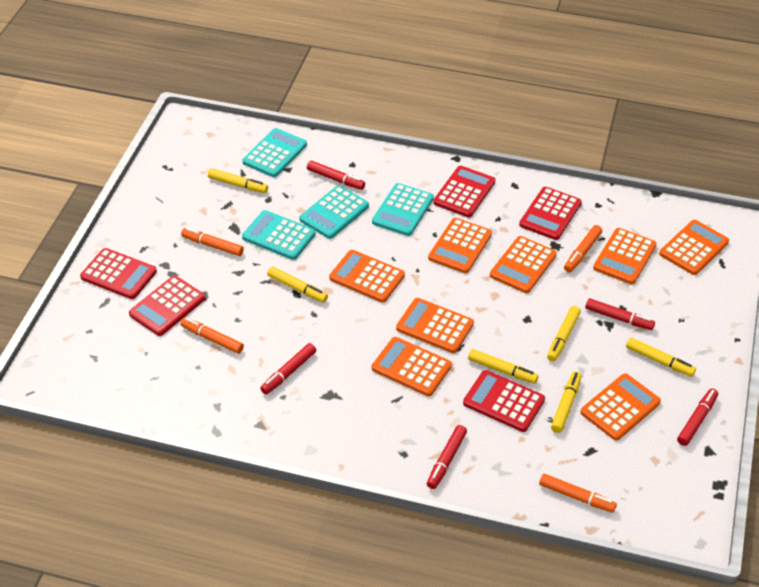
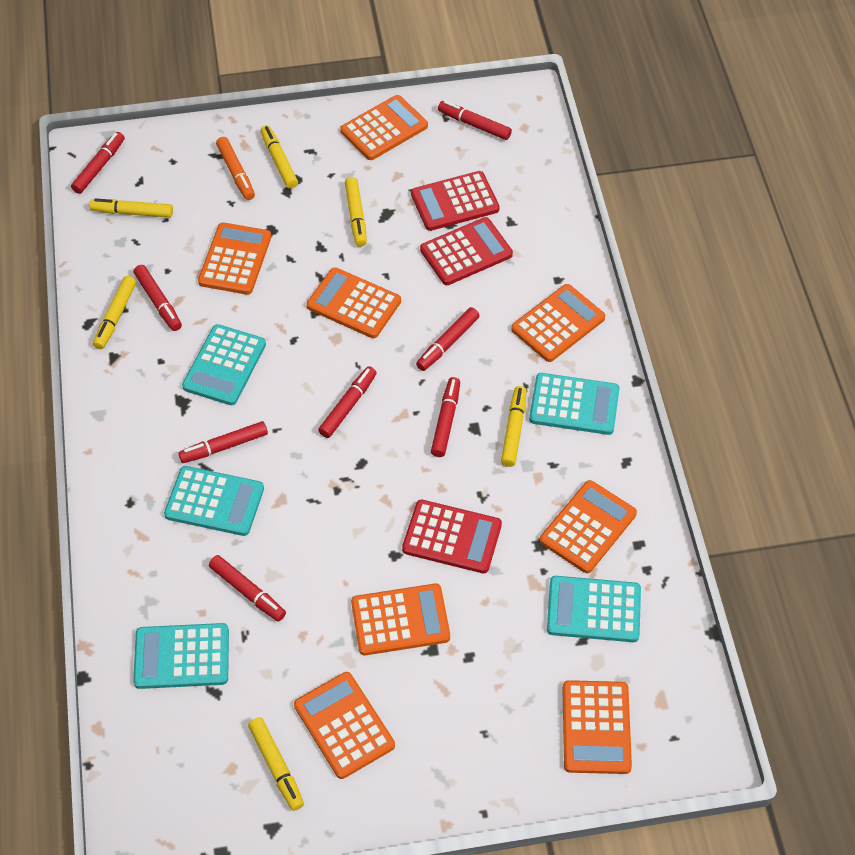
orange marker: 4 -> 1
red calculator: 5 -> 3
red marker: 5 -> 8
turquoise calculator: 4 -> 5

